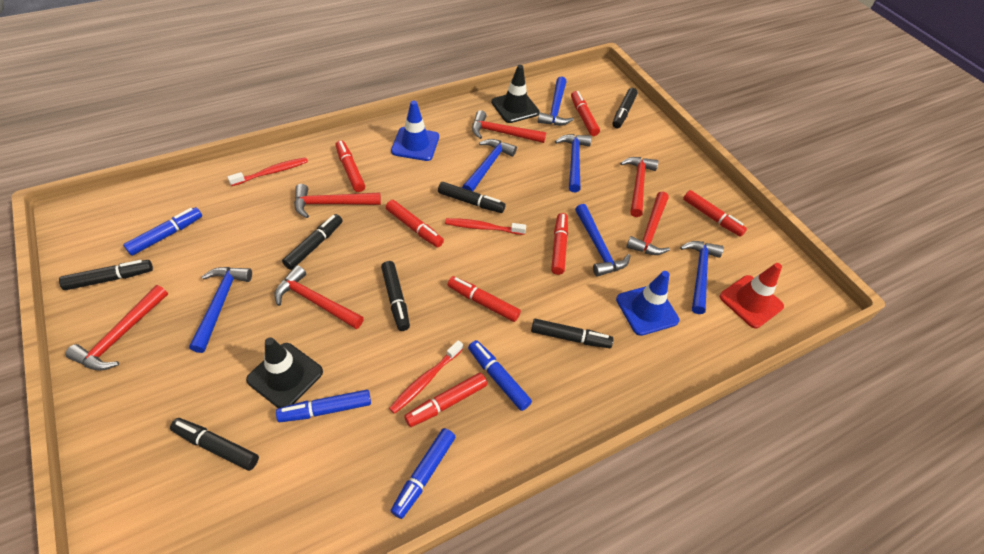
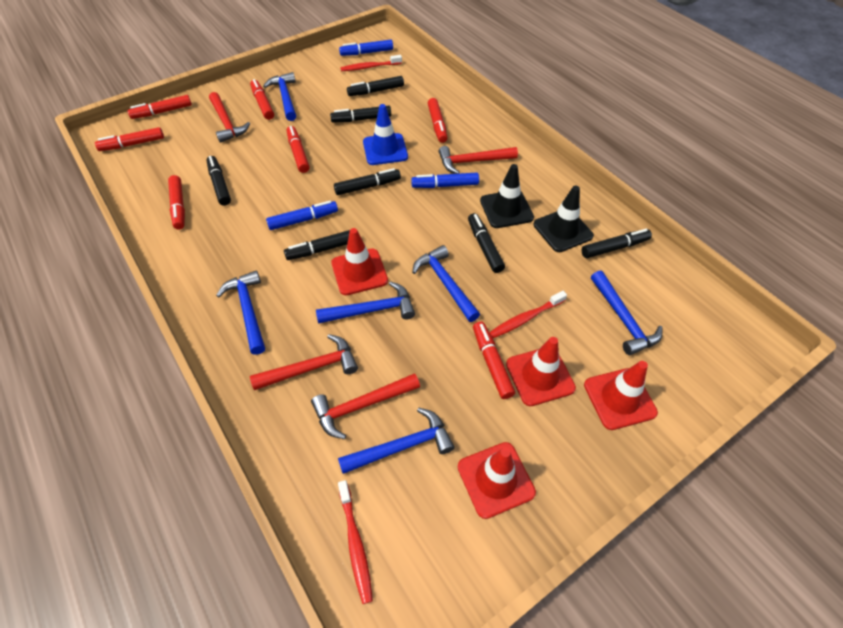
blue marker: 4 -> 3
blue traffic cone: 2 -> 1
red hammer: 6 -> 4
red traffic cone: 1 -> 4

